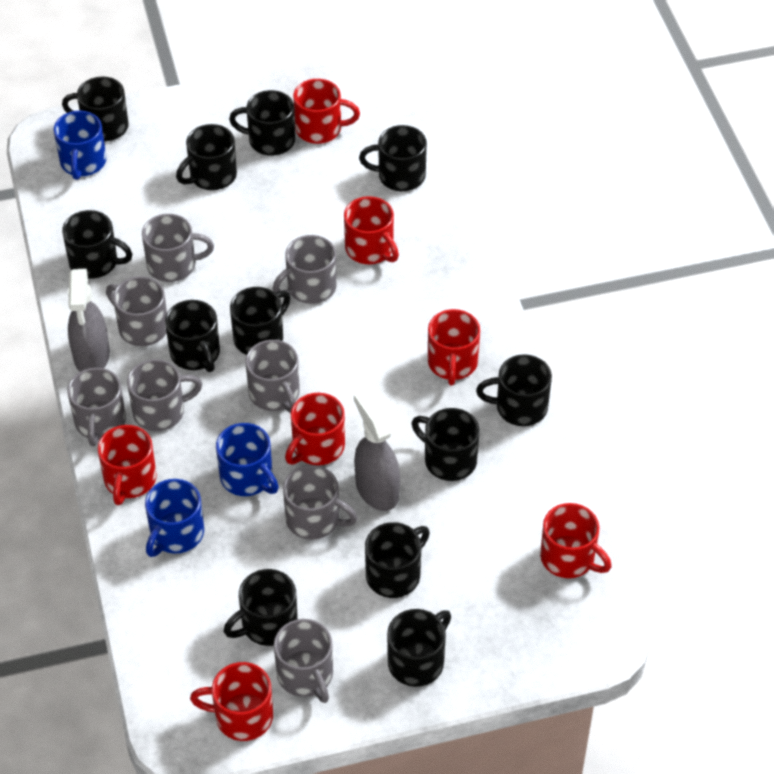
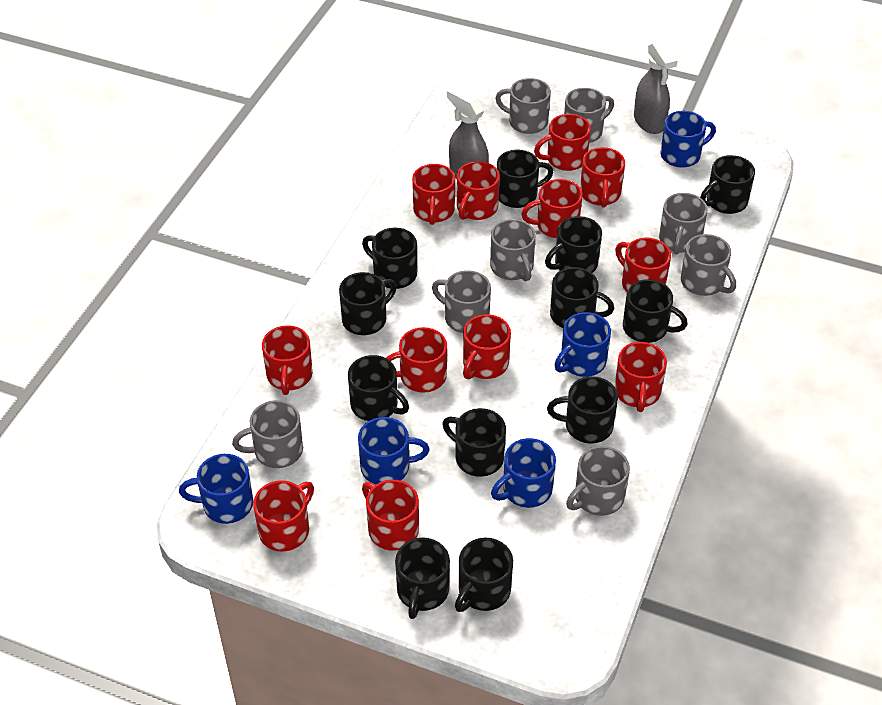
blue mug: 3 -> 5
red mug: 7 -> 12

